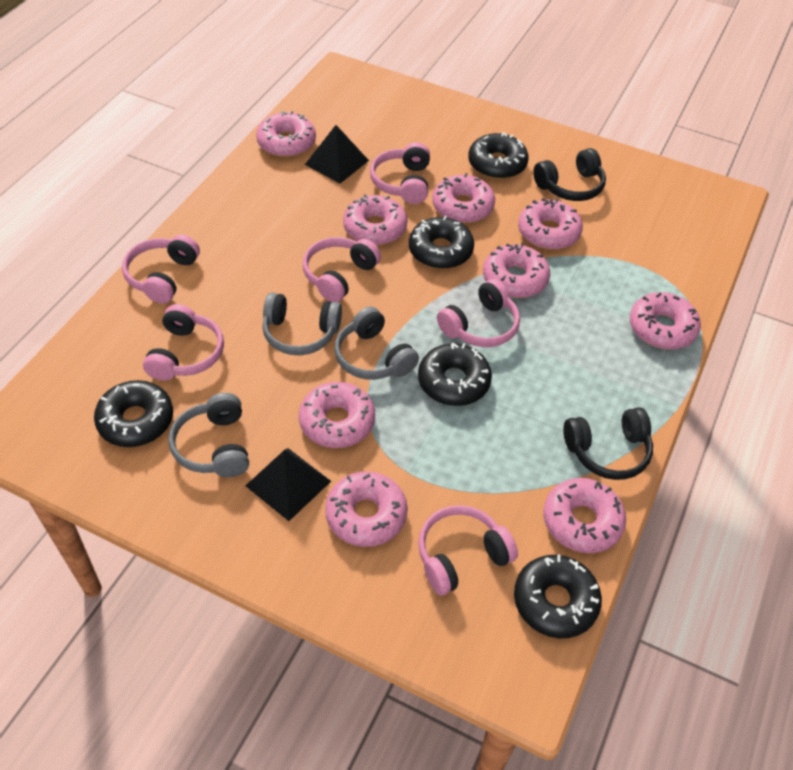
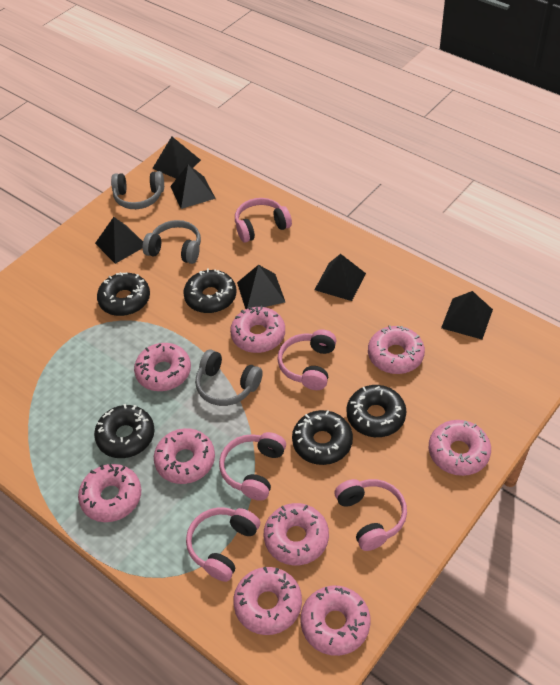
black headphones: 2 -> 0
black pyramid: 2 -> 6
pink headphones: 6 -> 5

